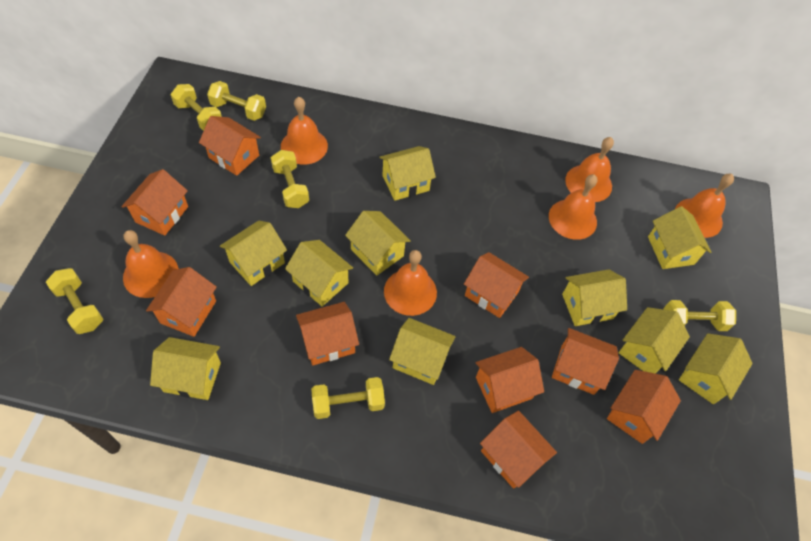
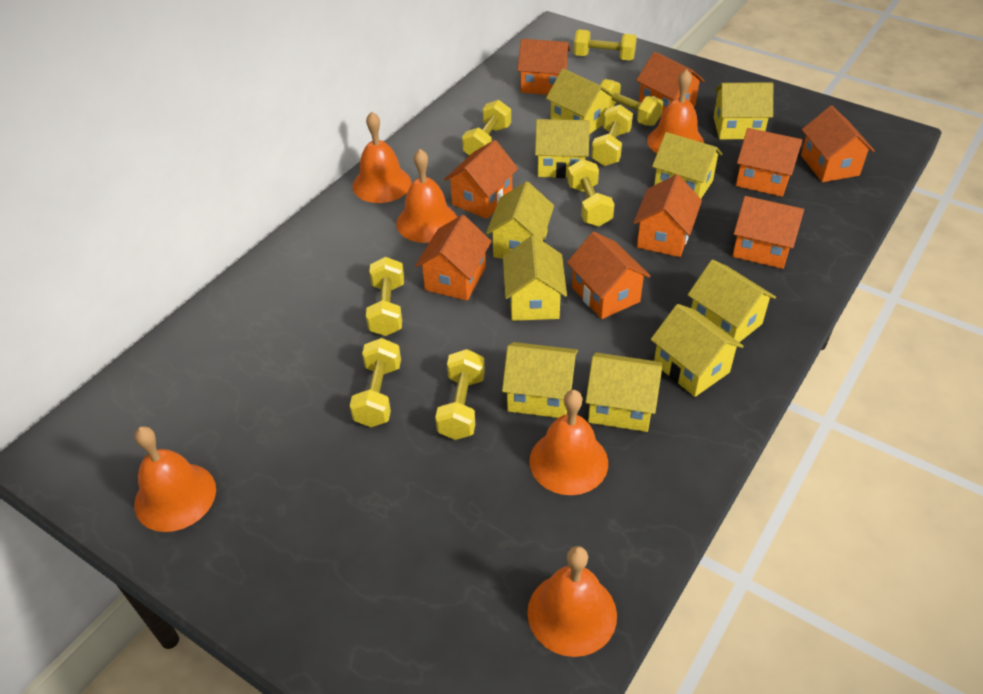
yellow dumbbell: 6 -> 8

